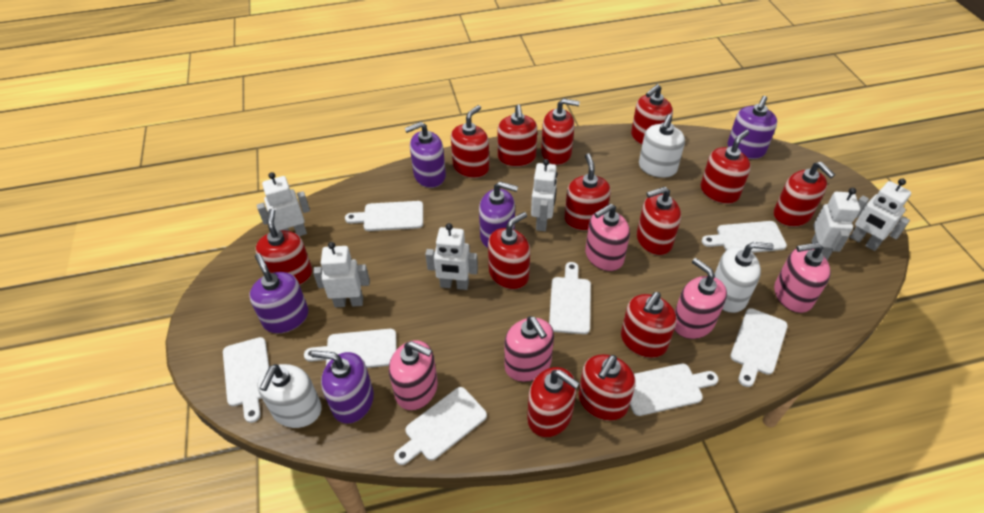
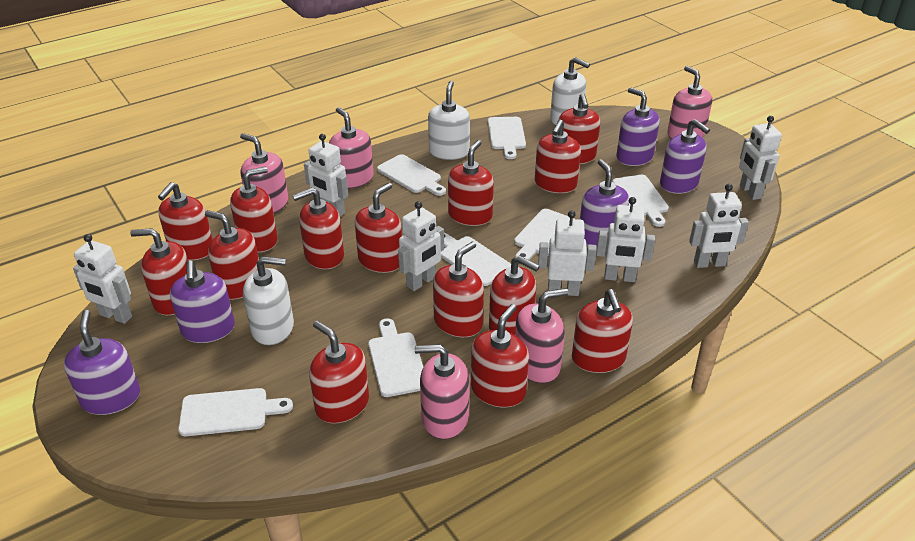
red soap dispenser: 13 -> 14
white cutting board: 8 -> 7
white robot: 6 -> 7

